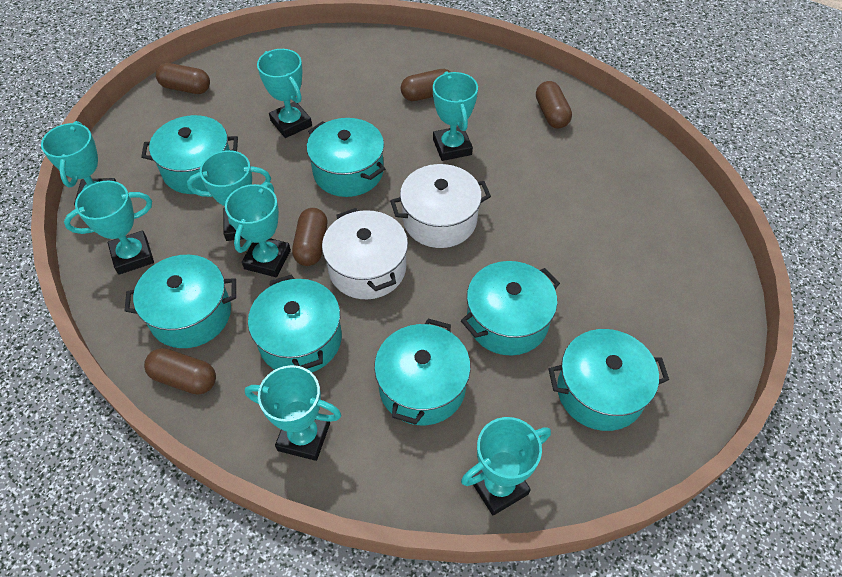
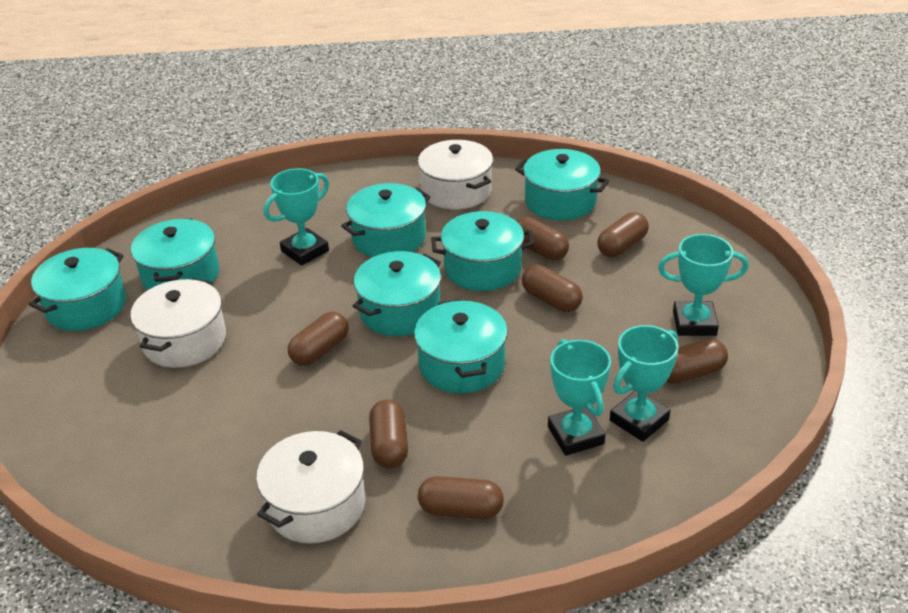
brown capsule: 5 -> 7
turquoise trophy: 8 -> 4
white pot: 2 -> 3

